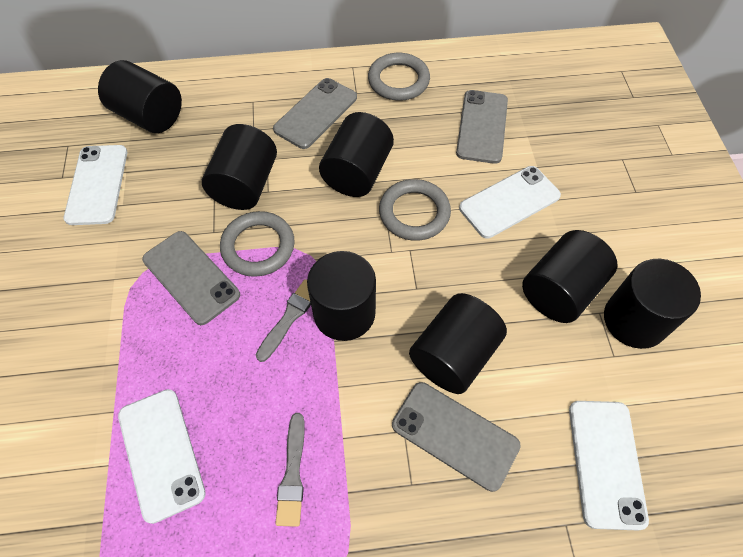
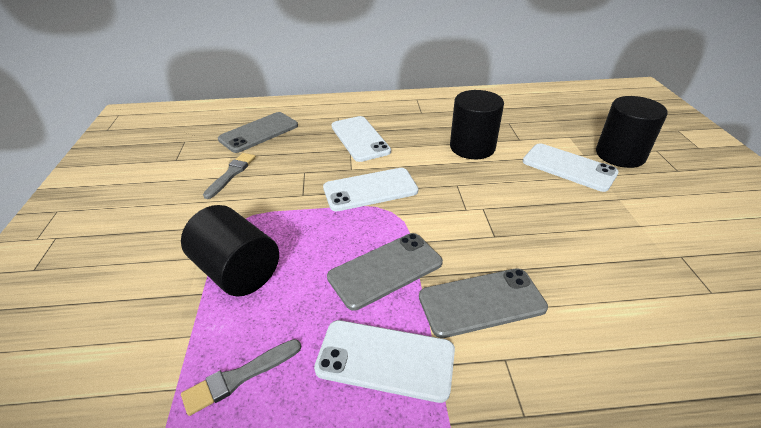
black cylinder: 7 -> 3
grey phone: 4 -> 3
grey ring: 3 -> 0

